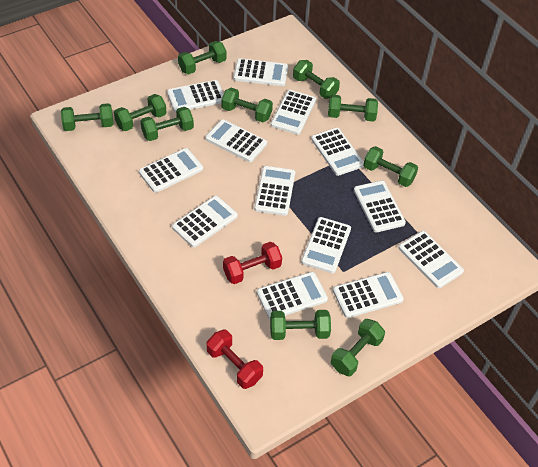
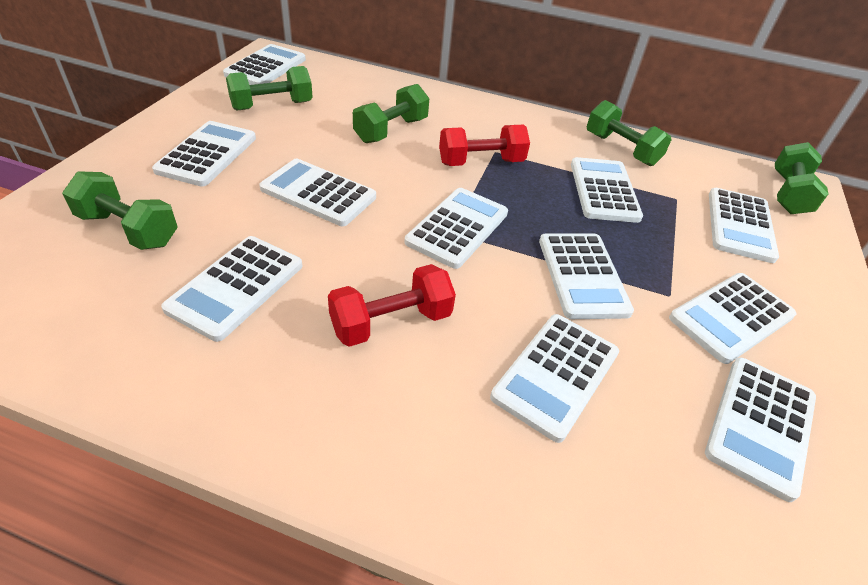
green dumbbell: 10 -> 5
white calculator: 13 -> 11

